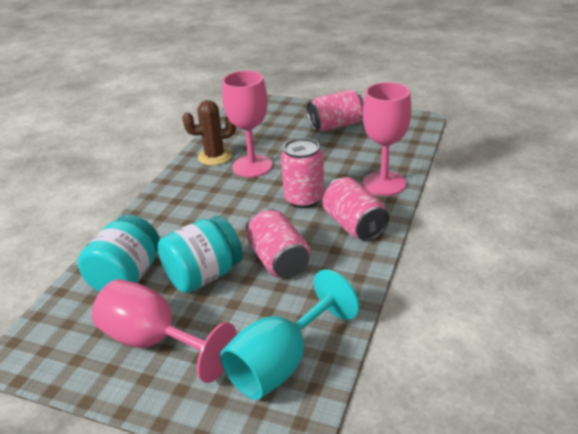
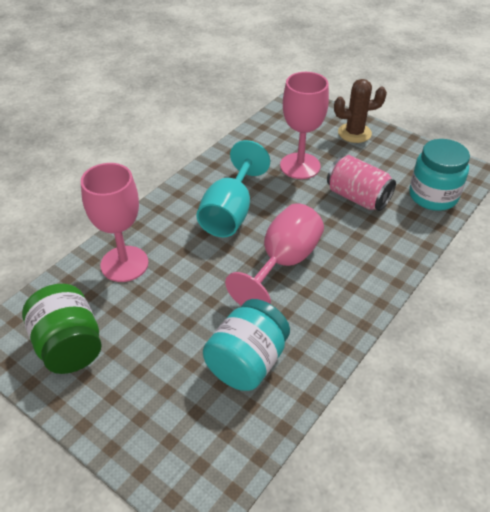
green jar: 0 -> 1
pink can: 4 -> 1

